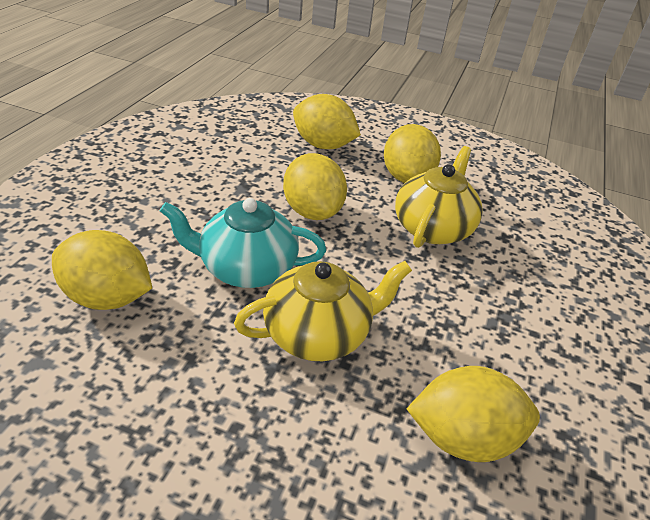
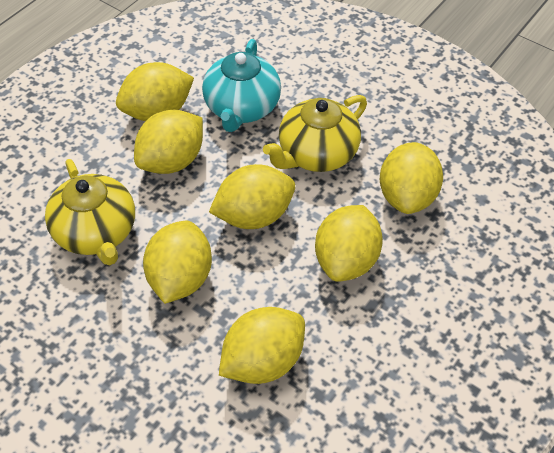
yellow lemon: 5 -> 7

